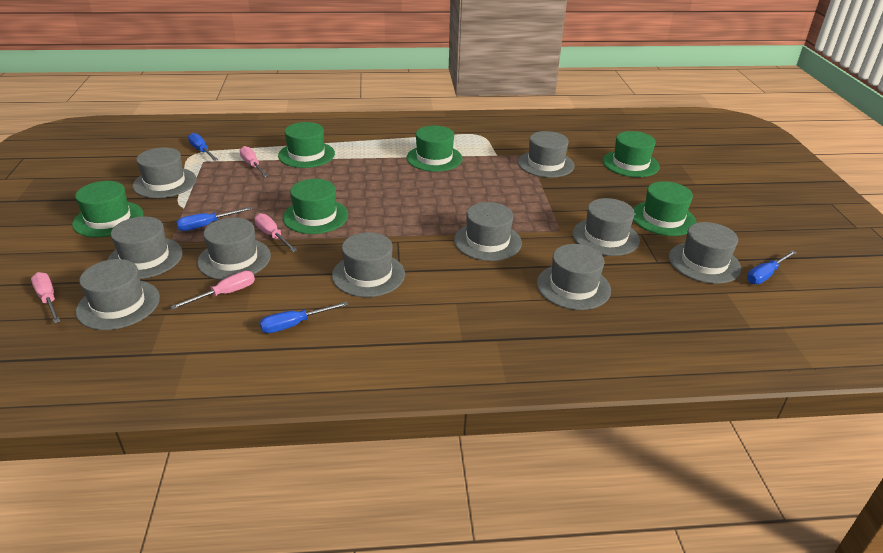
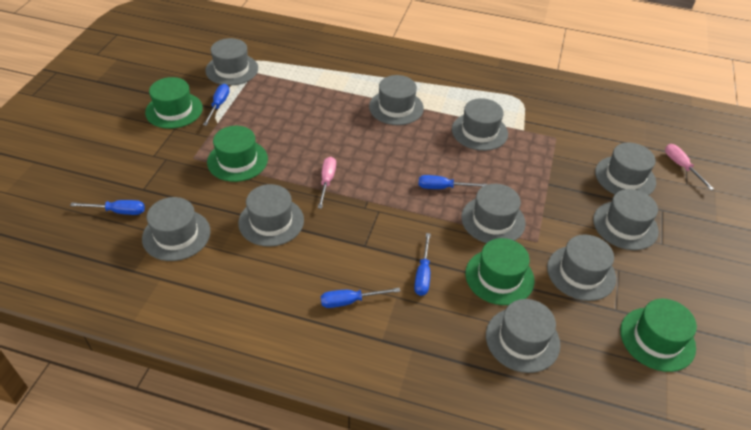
blue screwdriver: 4 -> 5
green hat: 6 -> 4
pink screwdriver: 4 -> 2

